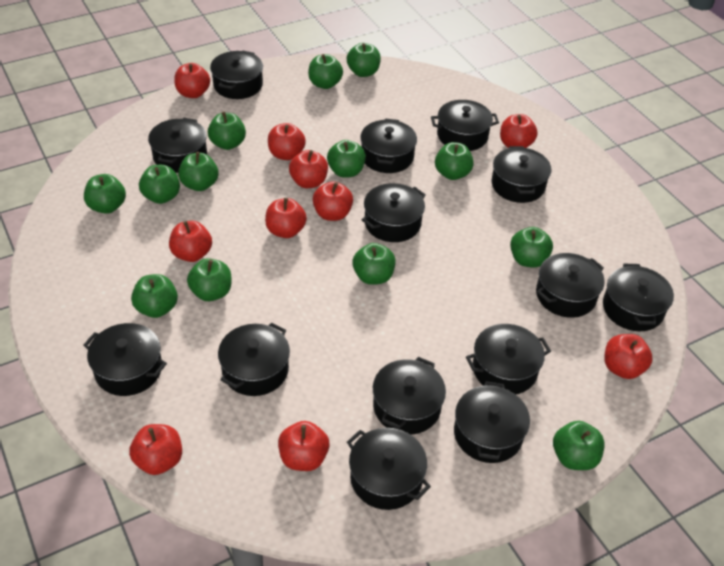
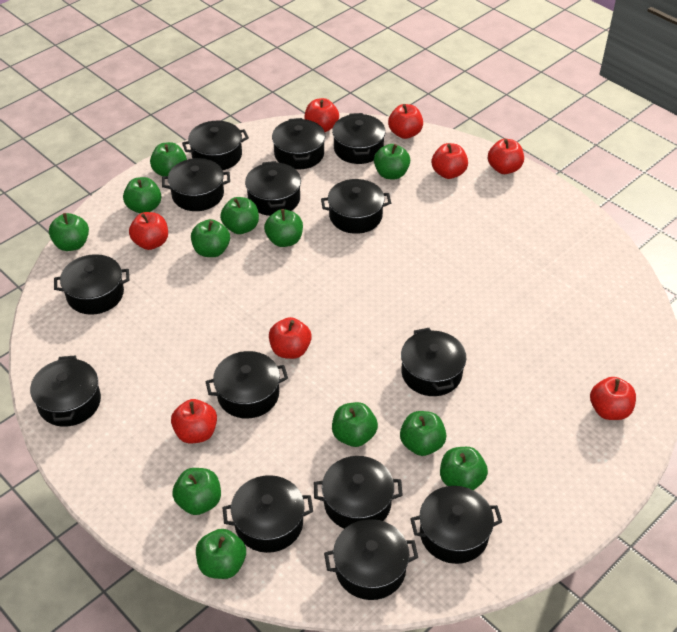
green apple: 13 -> 12
red apple: 10 -> 8

